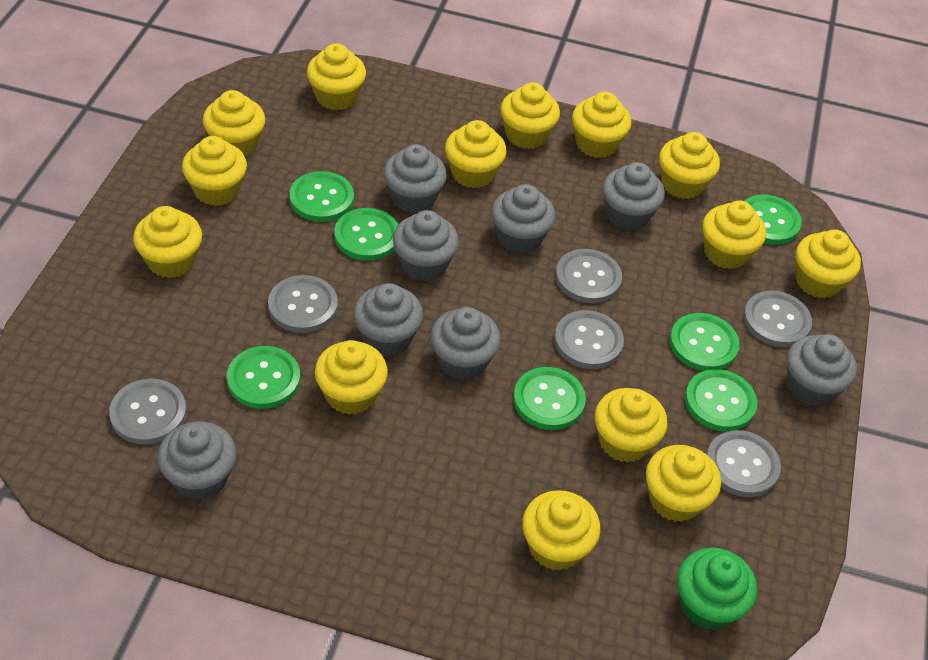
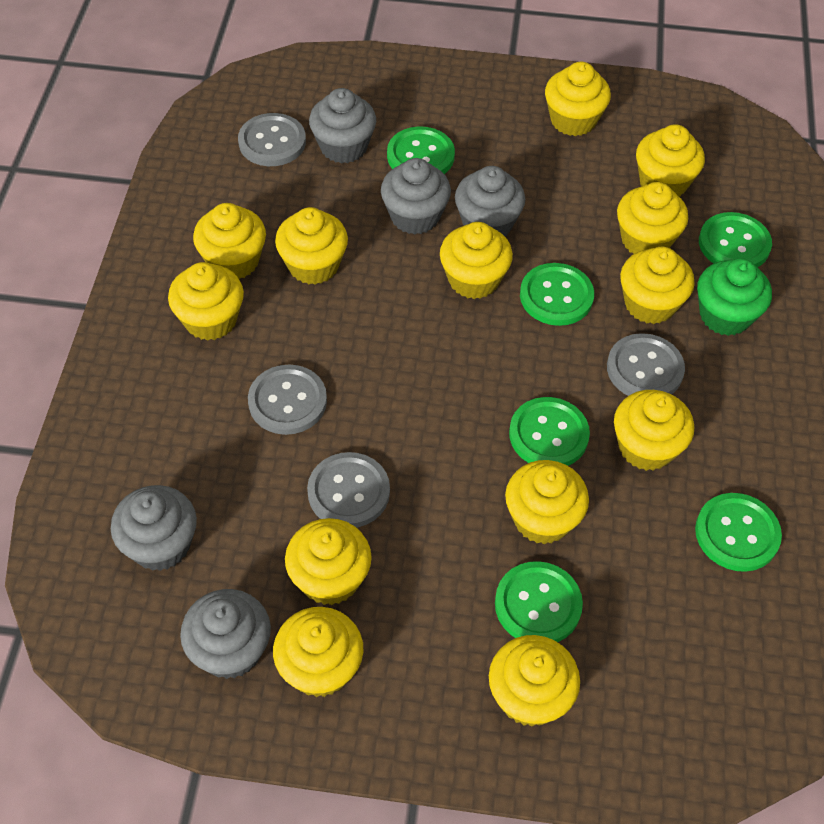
green button: 7 -> 6
grey button: 6 -> 4
grey cupcake: 8 -> 5
yellow cupcake: 14 -> 13

